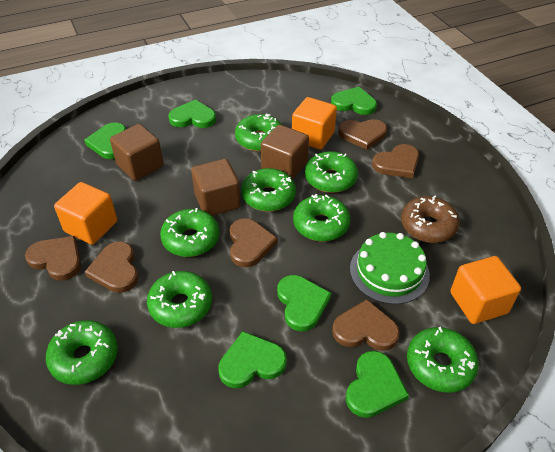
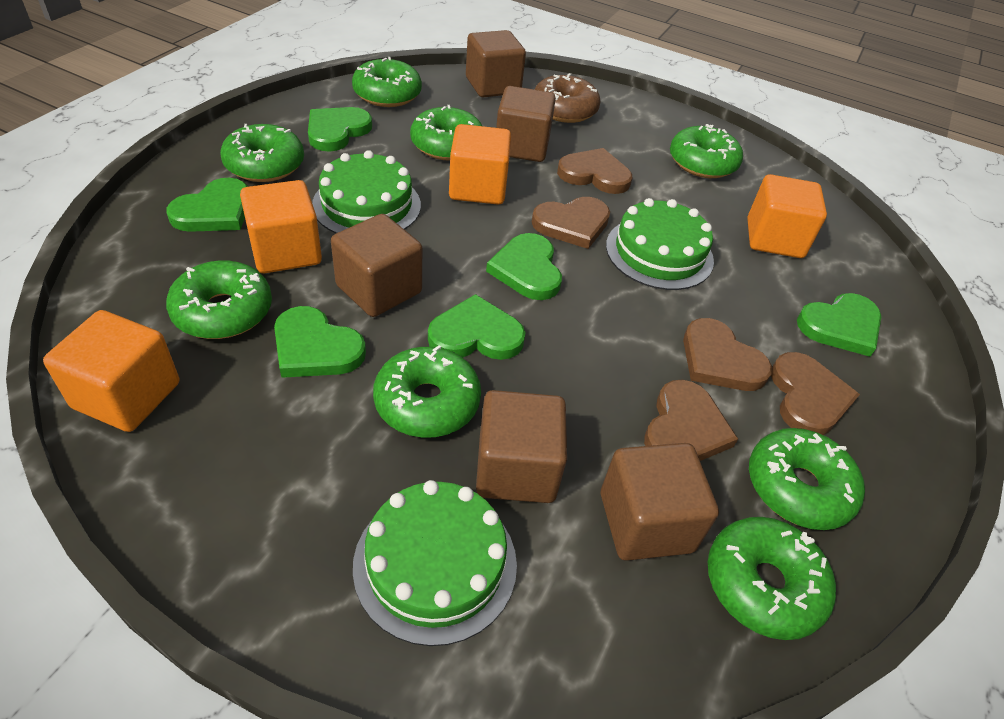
brown cube: 3 -> 5
brown heart: 6 -> 5
green cake: 1 -> 3
orange cube: 3 -> 4

